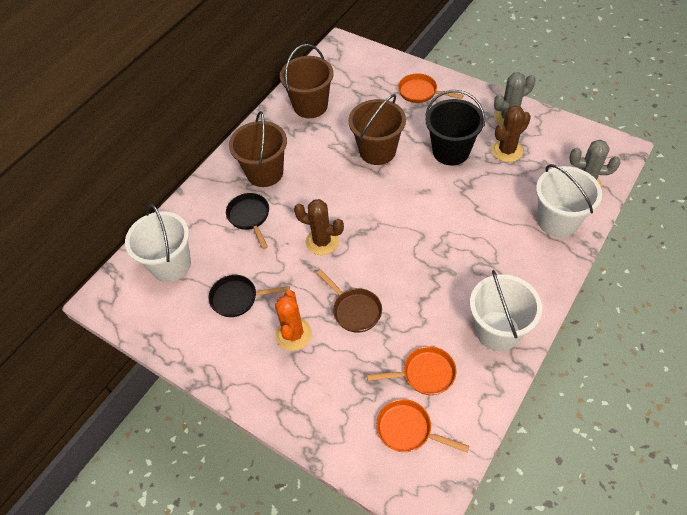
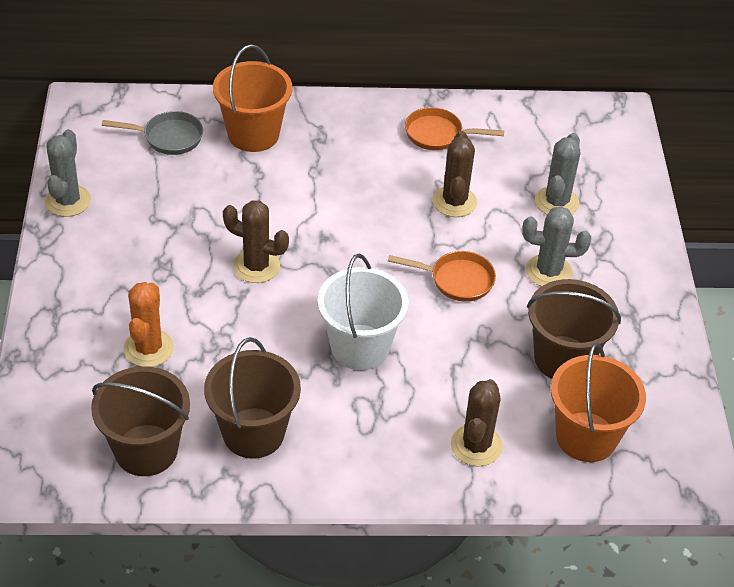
black bucket: 1 -> 0
black pan: 2 -> 0
brown cactus: 2 -> 3
brown pan: 1 -> 0
grey cactus: 2 -> 3
grey pan: 0 -> 1
orange bucket: 0 -> 2
orange pan: 3 -> 2
white bucket: 3 -> 1

